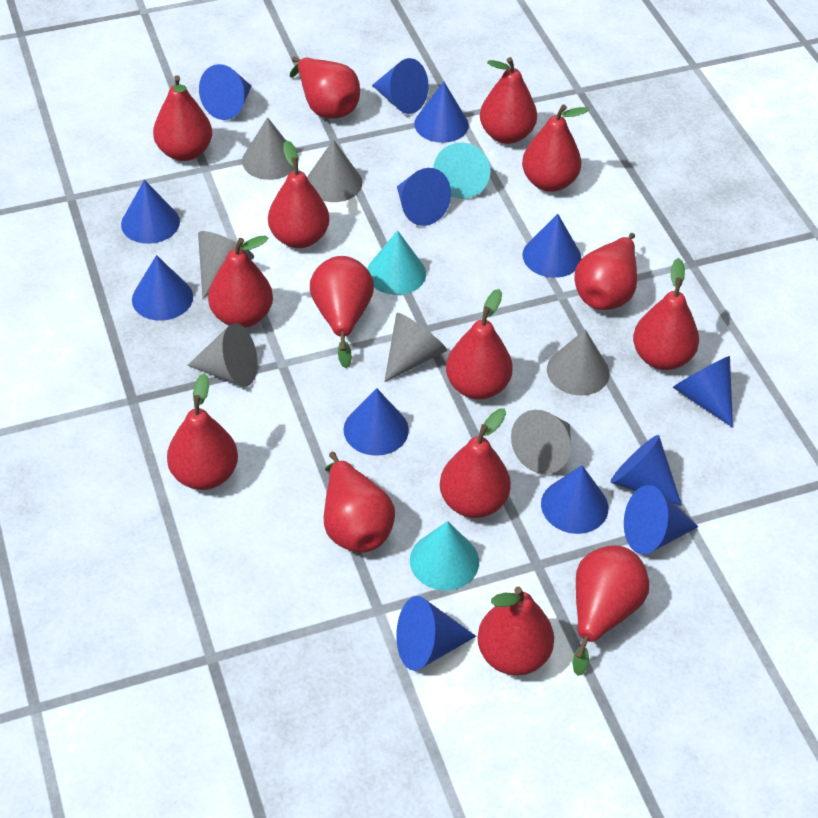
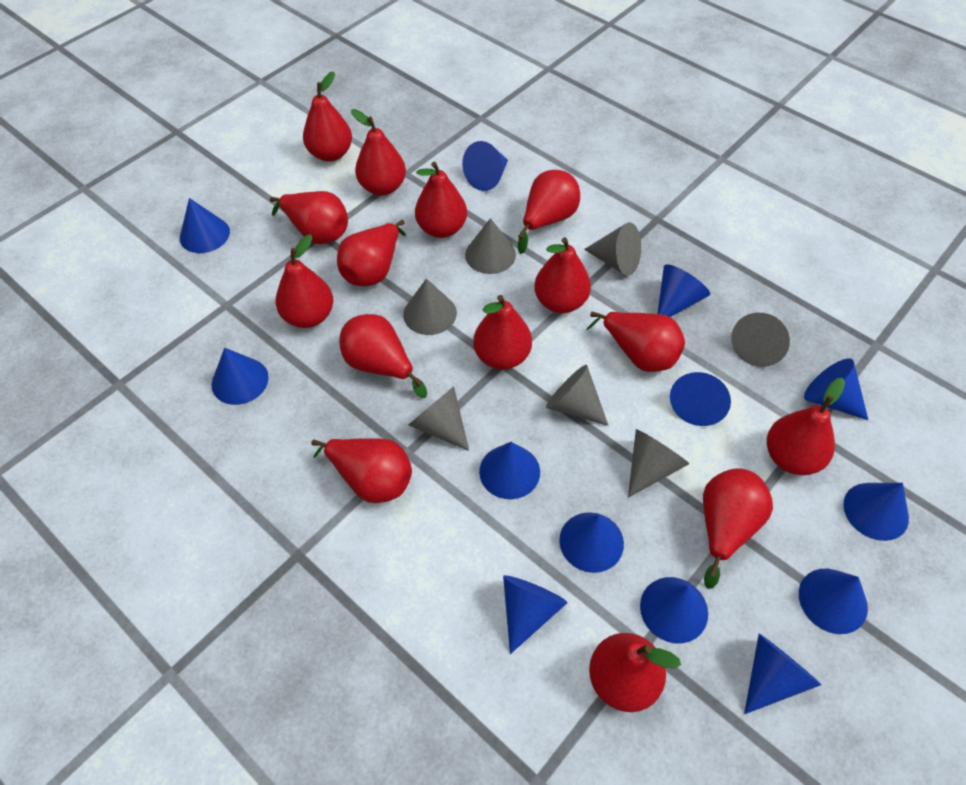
turquoise cone: 3 -> 0

